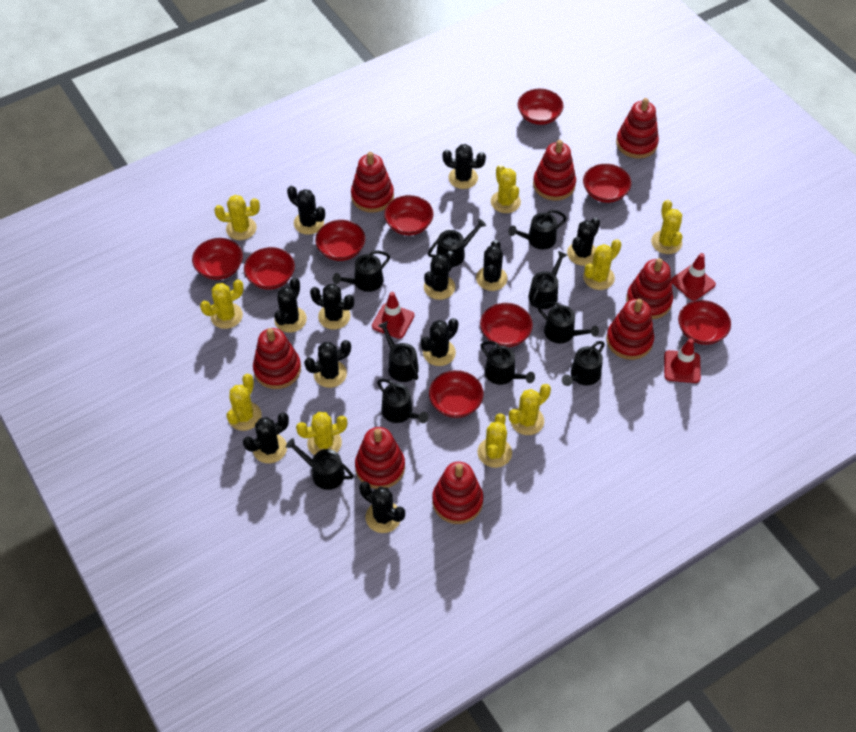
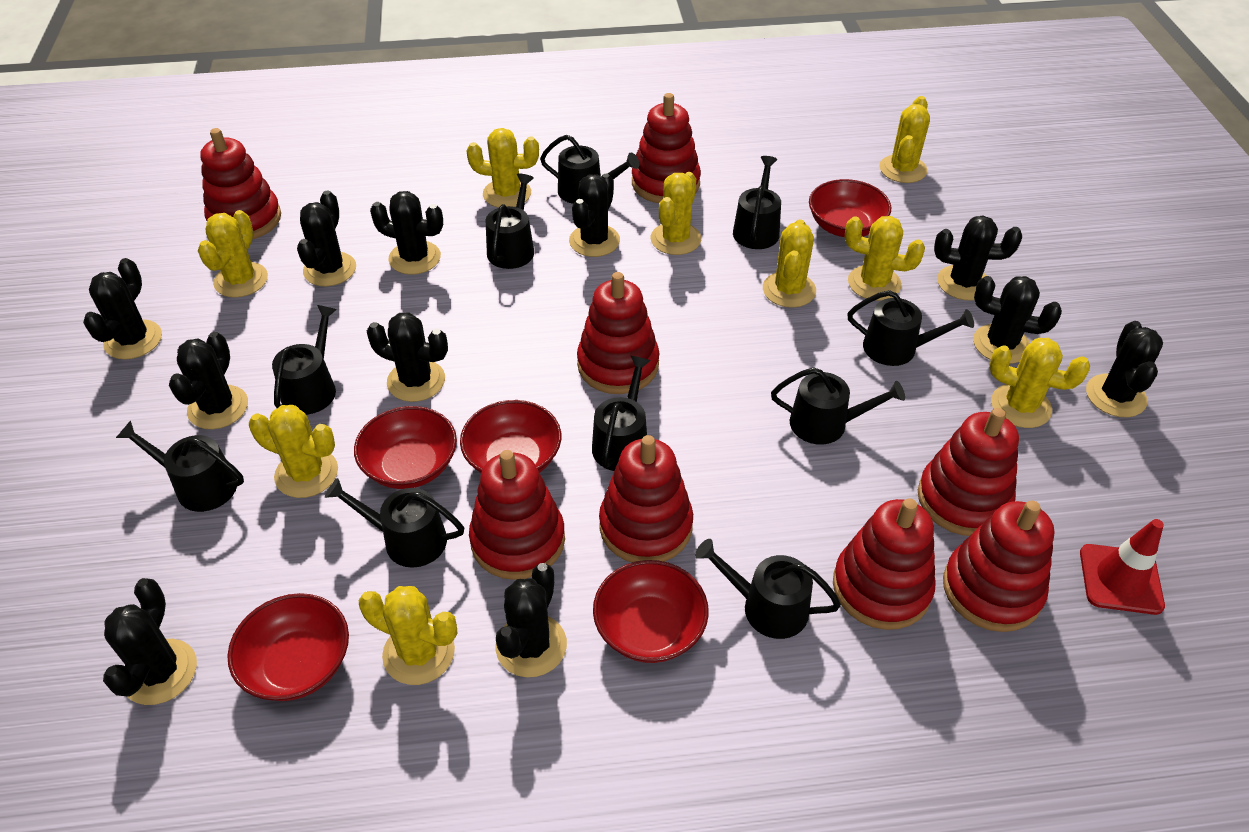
red bowl: 9 -> 5
red traffic cone: 3 -> 1

